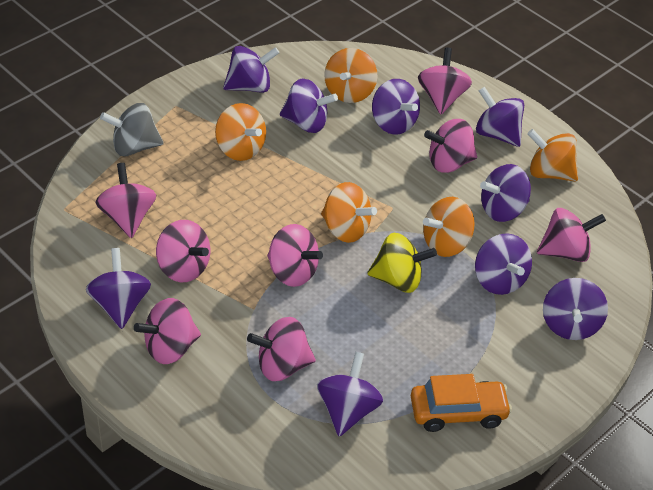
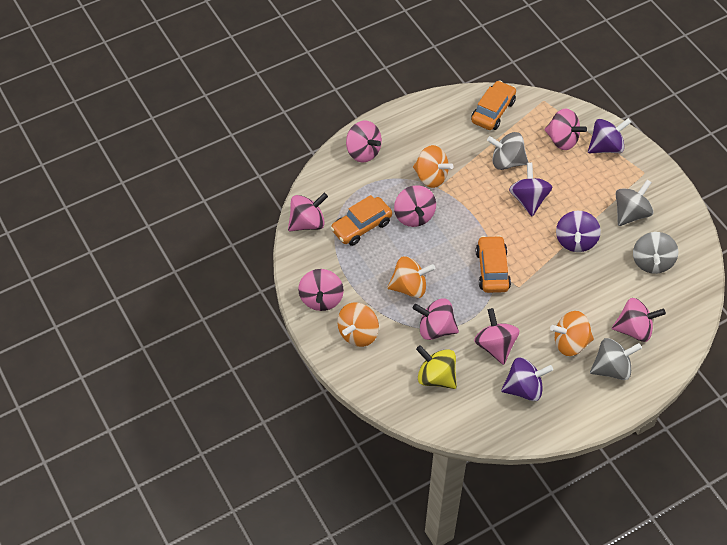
grey spinning top: 1 -> 4
orange car: 1 -> 3
orange spinning top: 5 -> 4
purple spinning top: 9 -> 4

